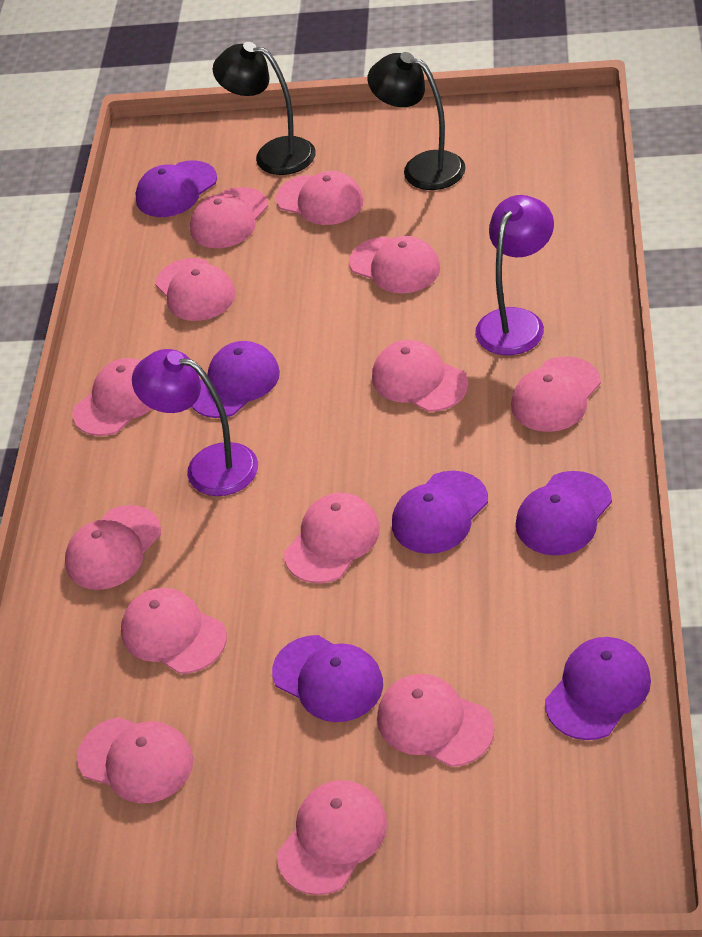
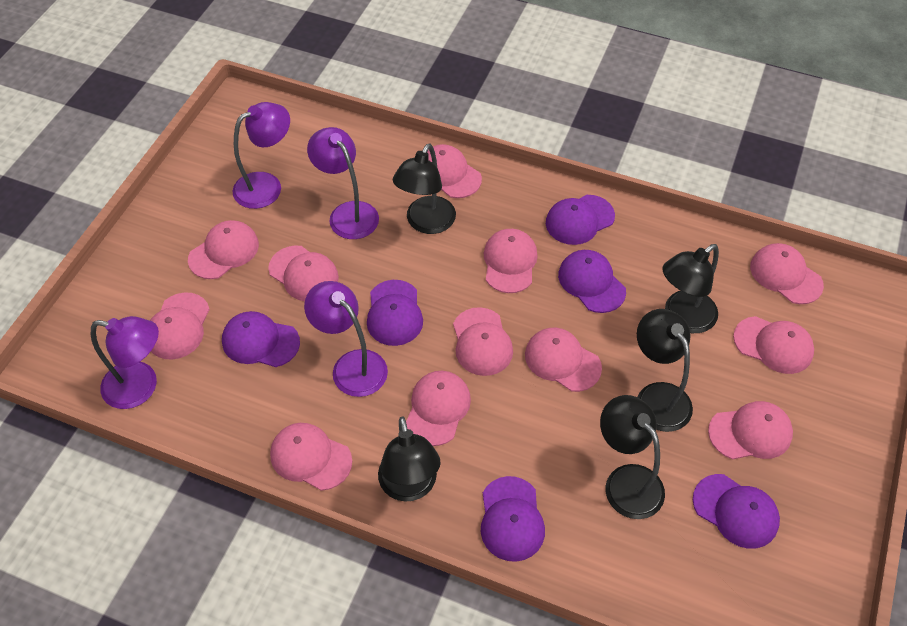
black lamp: 2 -> 5
pink cap: 13 -> 12
purple lamp: 2 -> 4

